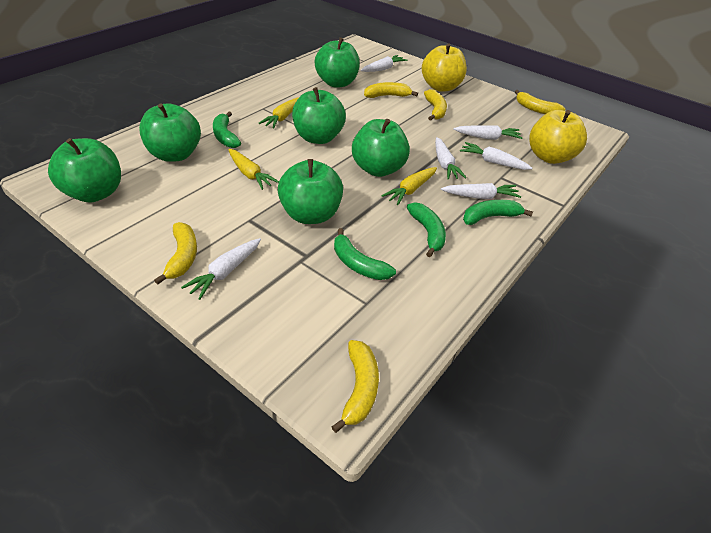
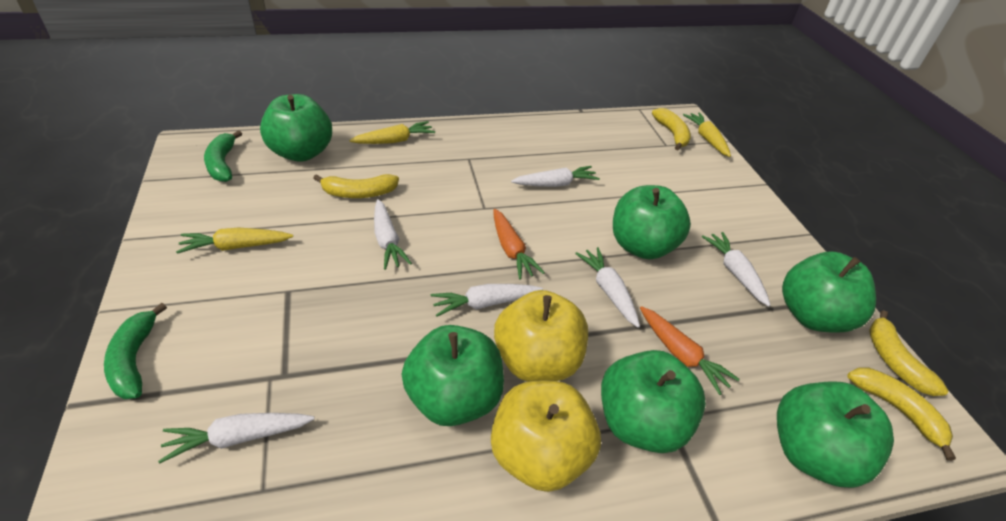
green banana: 4 -> 2
orange carrot: 0 -> 2
yellow banana: 5 -> 4

